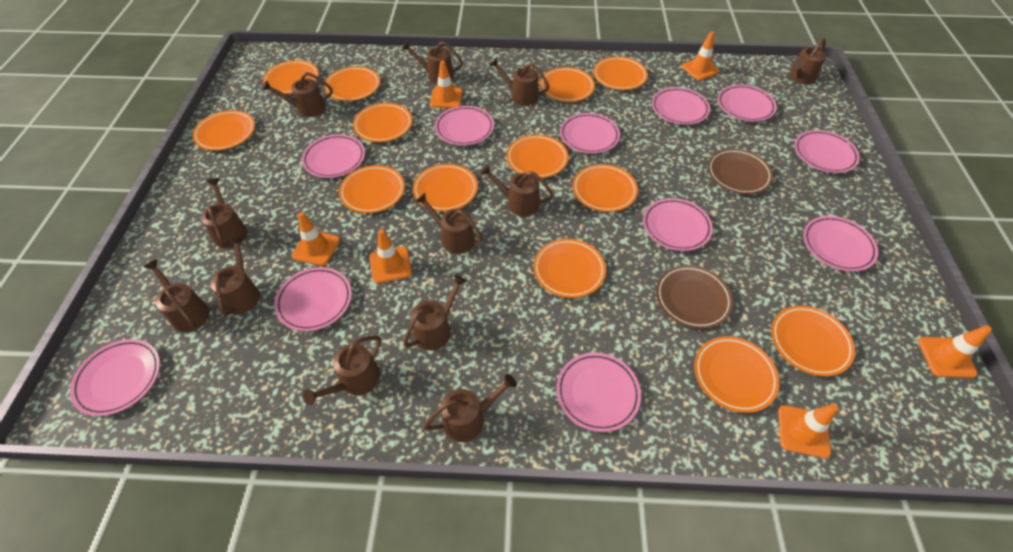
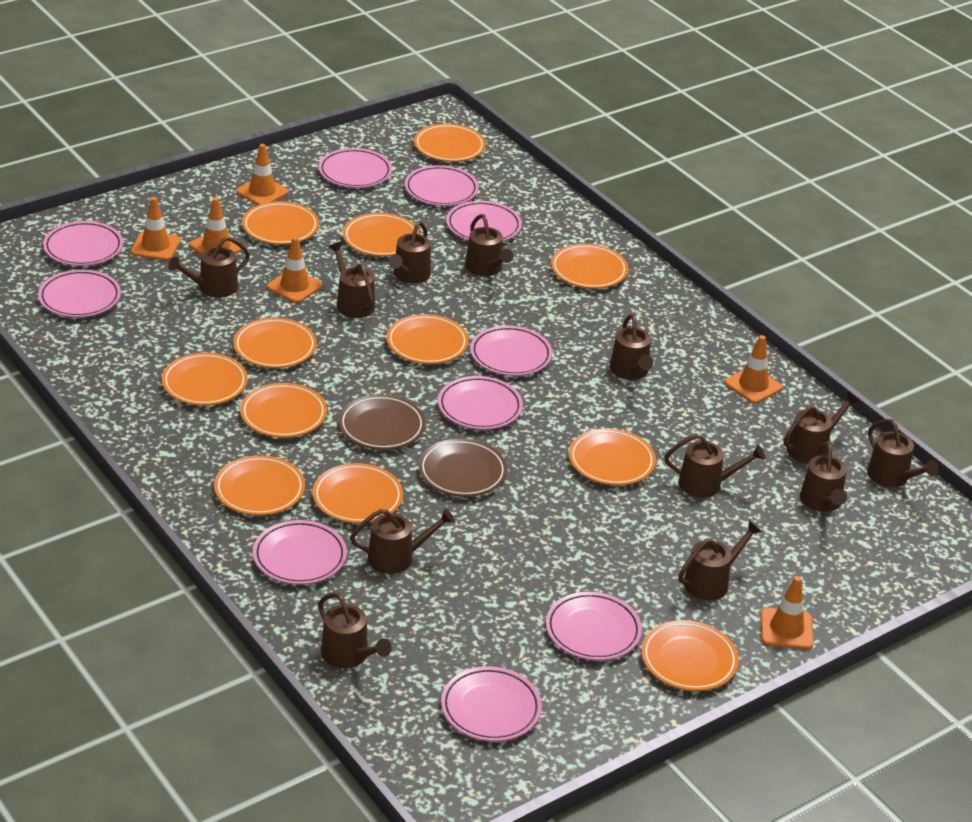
orange plate: 13 -> 12
pink plate: 11 -> 10

